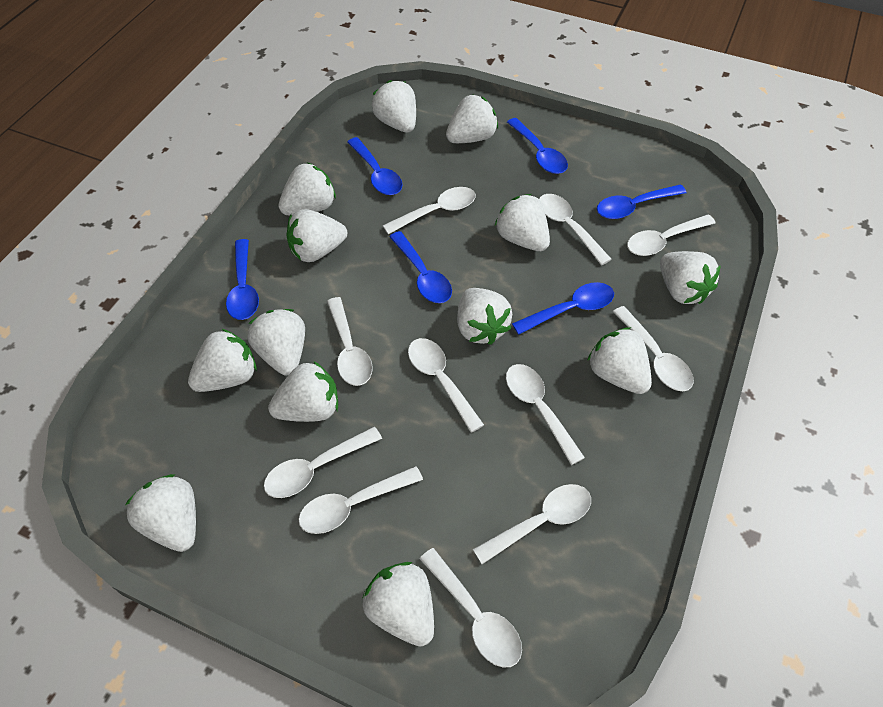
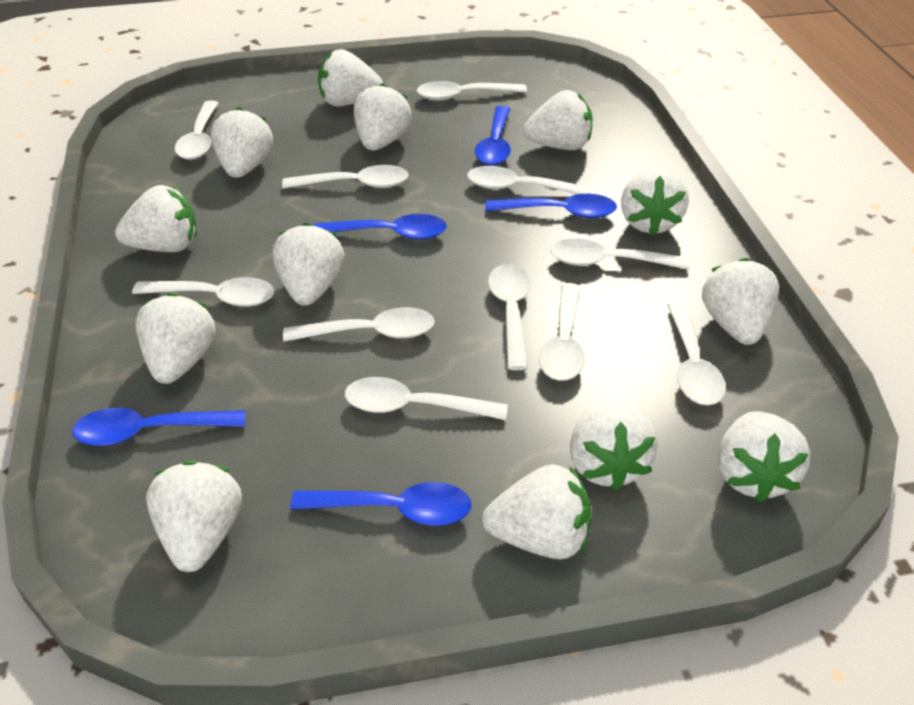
blue spoon: 6 -> 5

